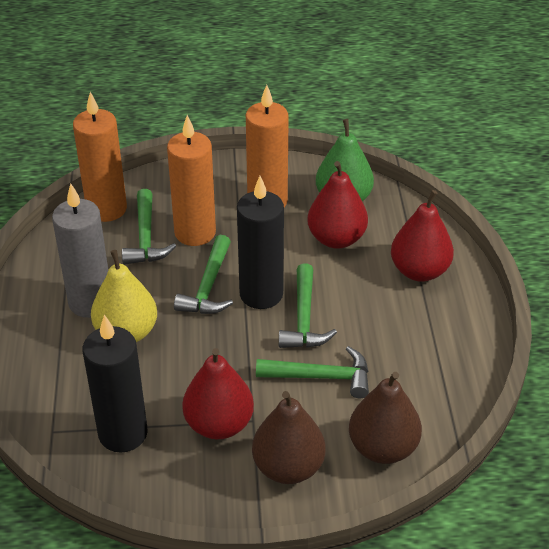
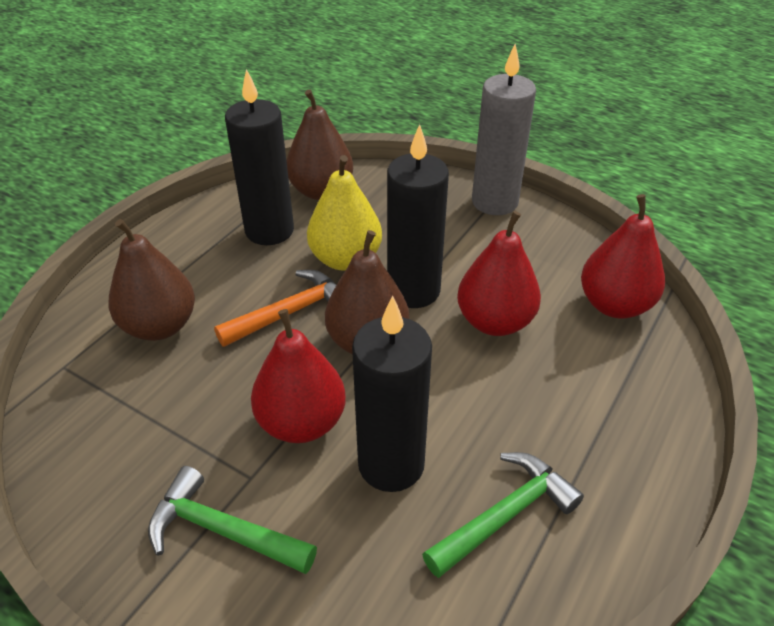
black candle: 2 -> 3
brown pear: 2 -> 3
green hammer: 4 -> 2
green pear: 1 -> 0
orange candle: 3 -> 0
orange hammer: 0 -> 1

